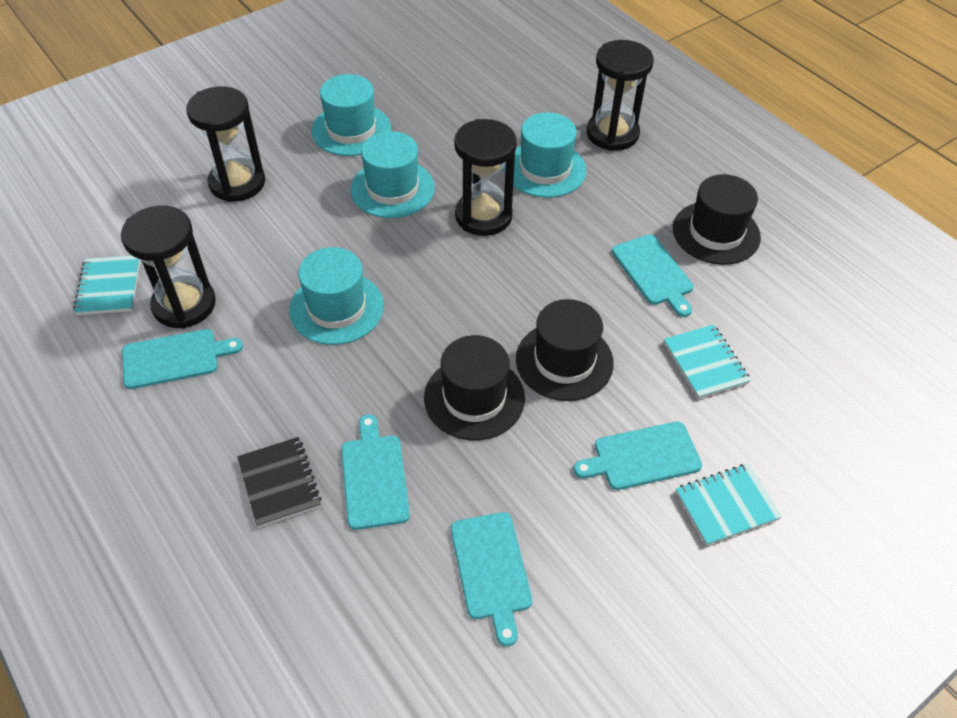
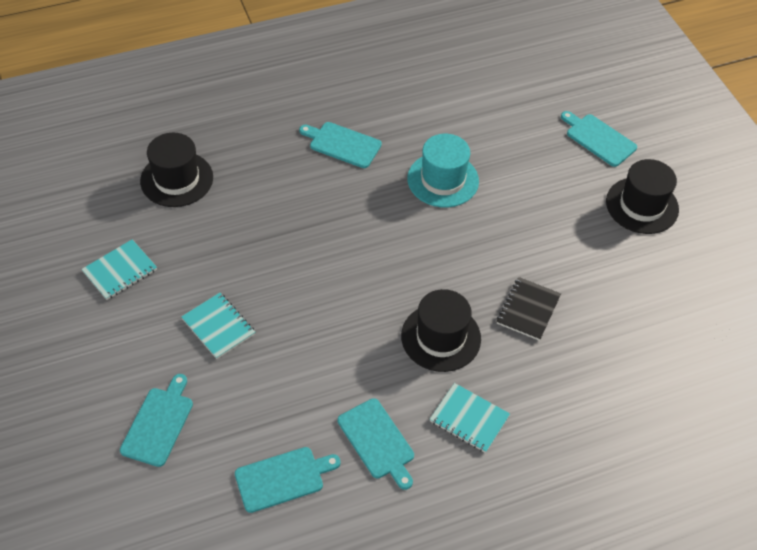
black hourglass: 4 -> 0
turquoise hat: 4 -> 1

